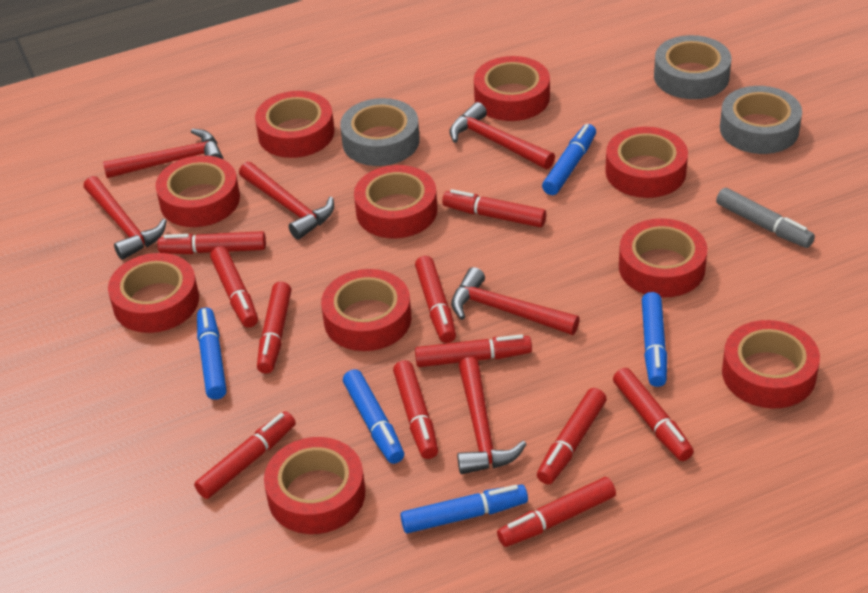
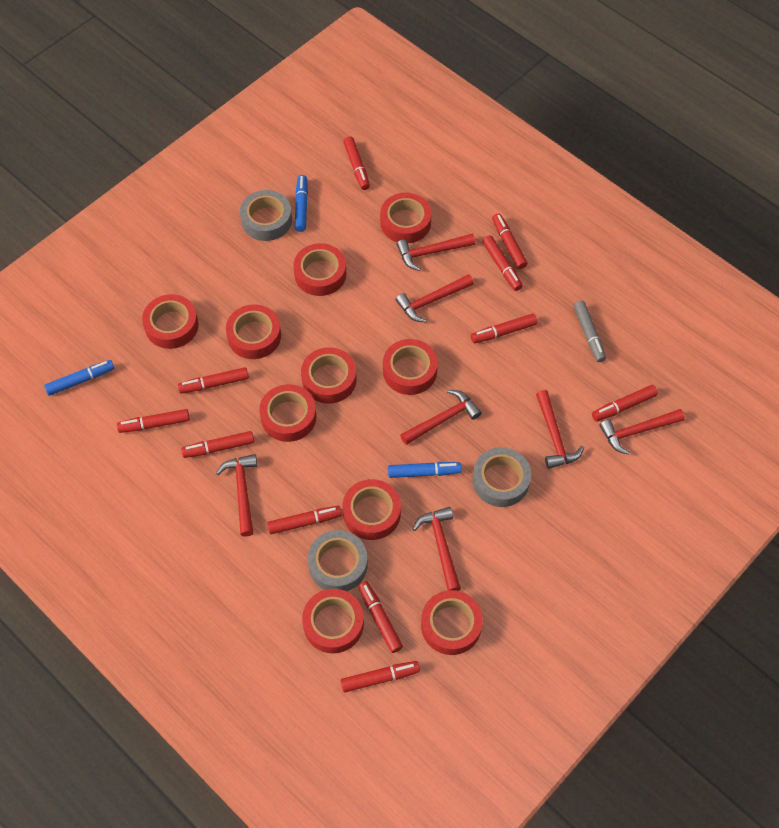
blue marker: 5 -> 3
red hammer: 6 -> 7

